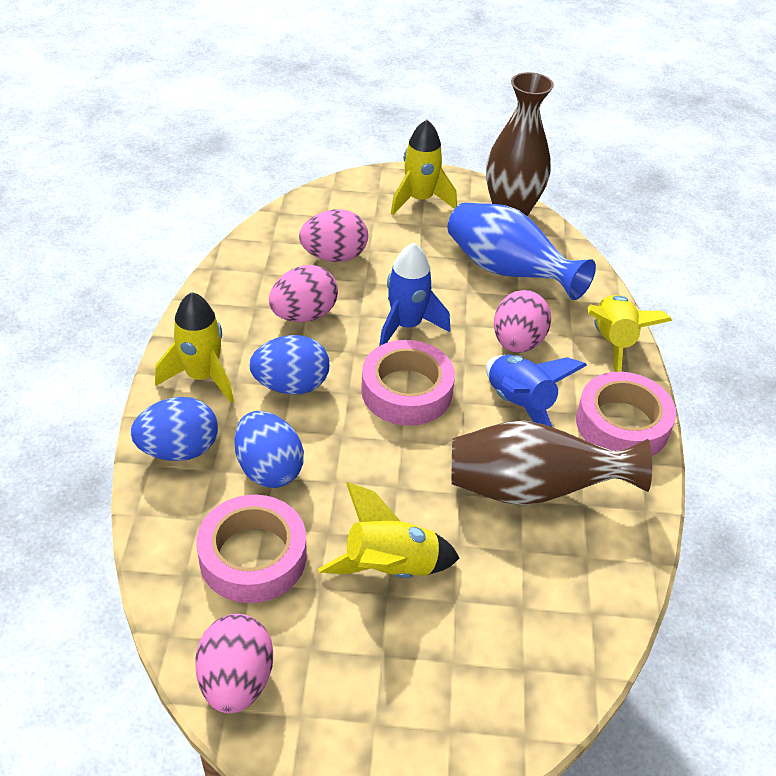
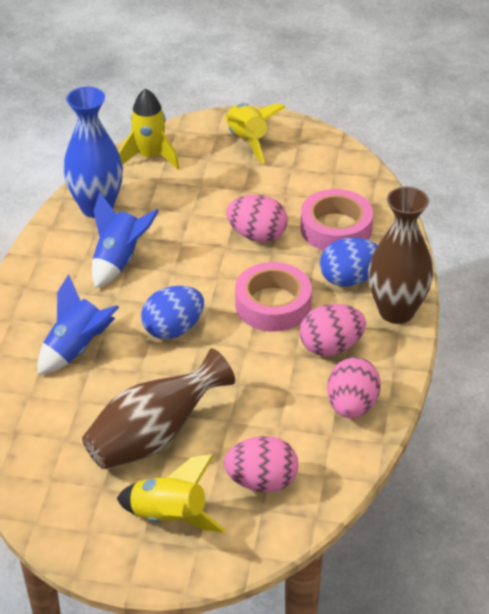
blue egg: 3 -> 2
pink tape: 3 -> 2
yellow rocket: 4 -> 3

